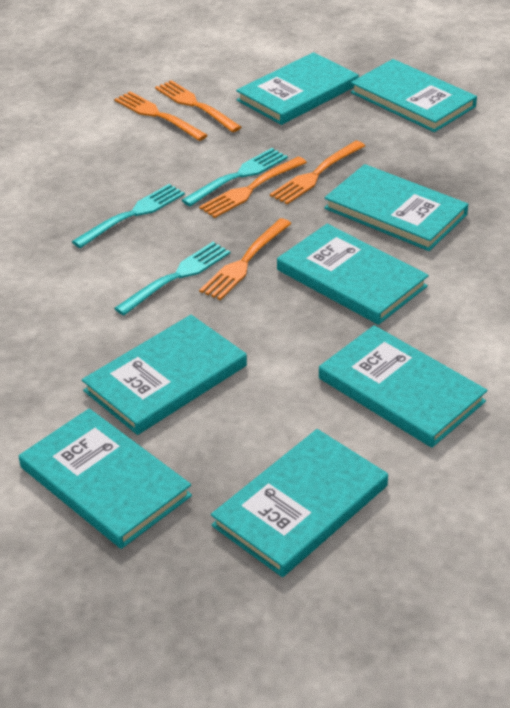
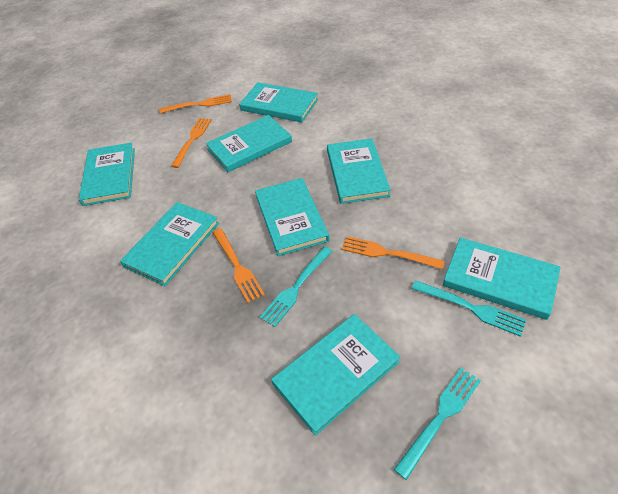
orange fork: 5 -> 4

